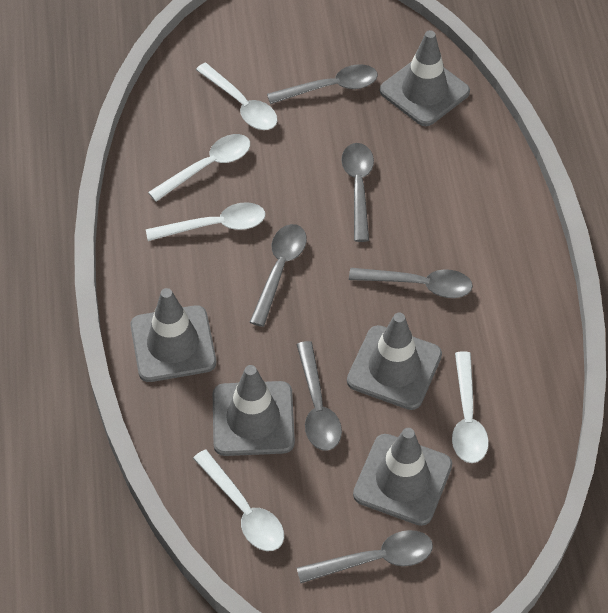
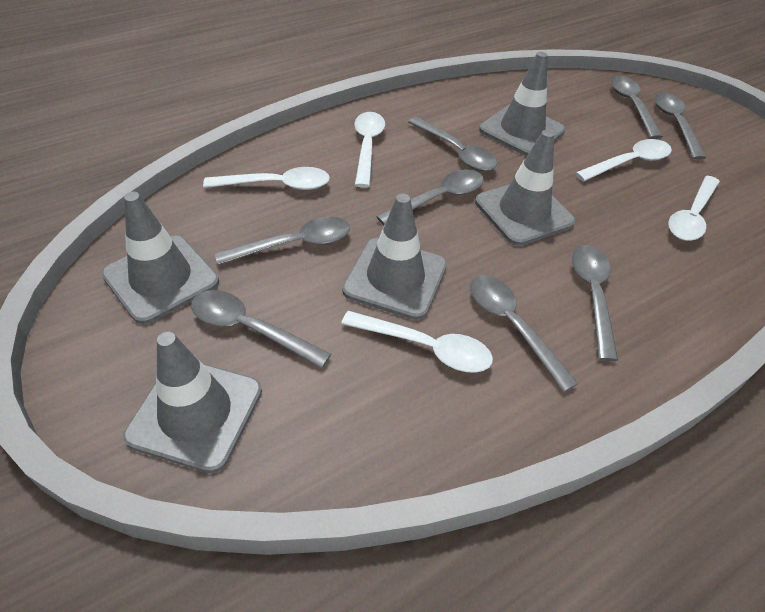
grey spoon: 6 -> 8

